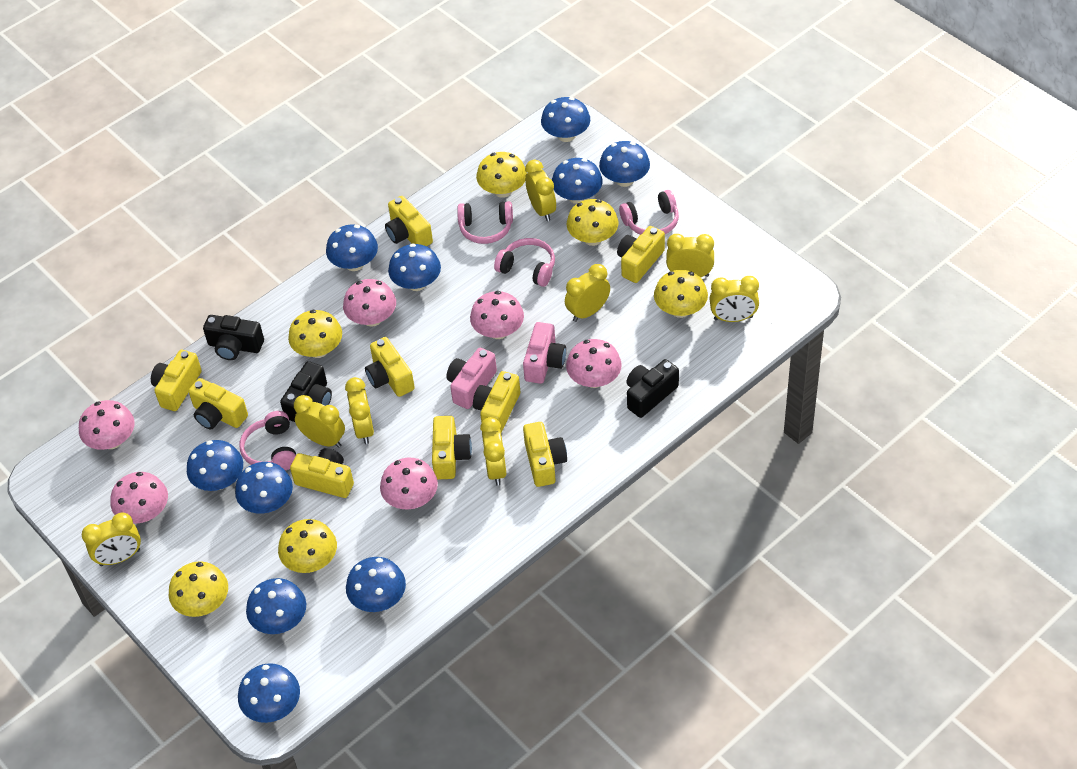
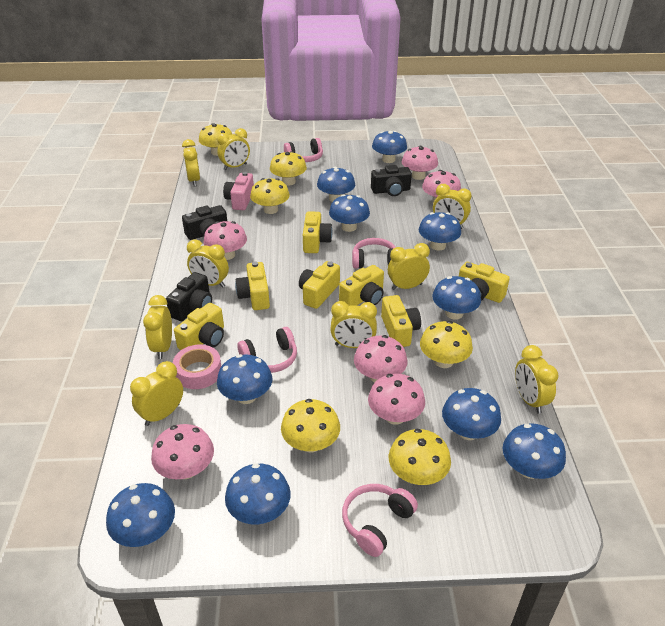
pink camera: 2 -> 1
pink tape: 0 -> 1
yellow camera: 9 -> 7
yellow clock: 8 -> 9

